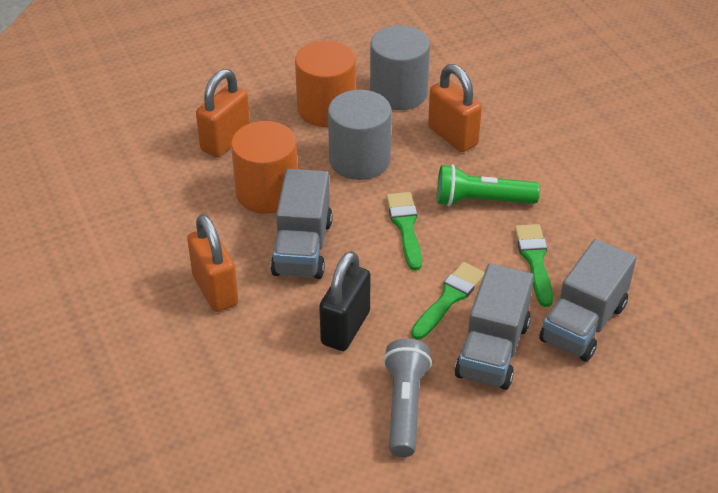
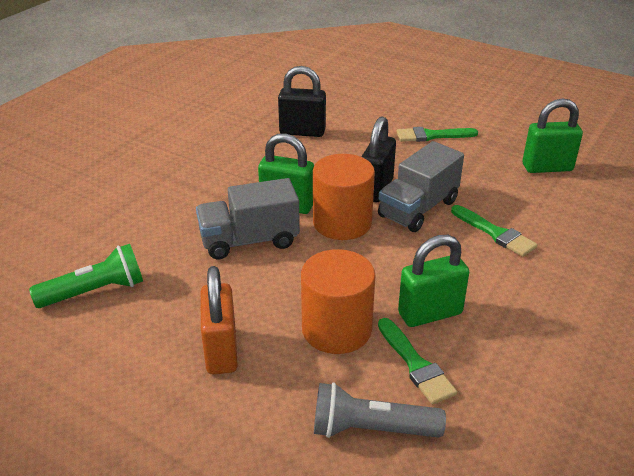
black padlock: 1 -> 2
green padlock: 0 -> 3
grey cylinder: 2 -> 0
grey truck: 3 -> 2
orange padlock: 3 -> 1

